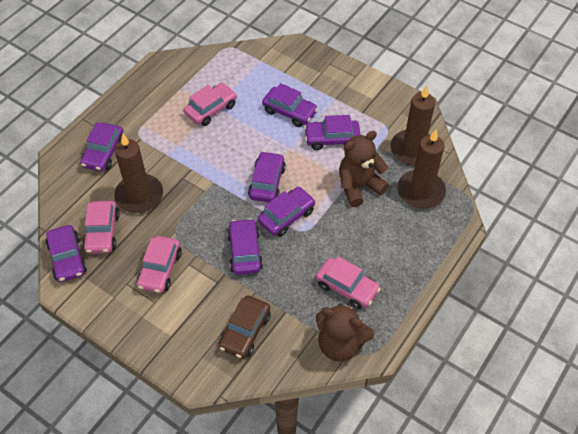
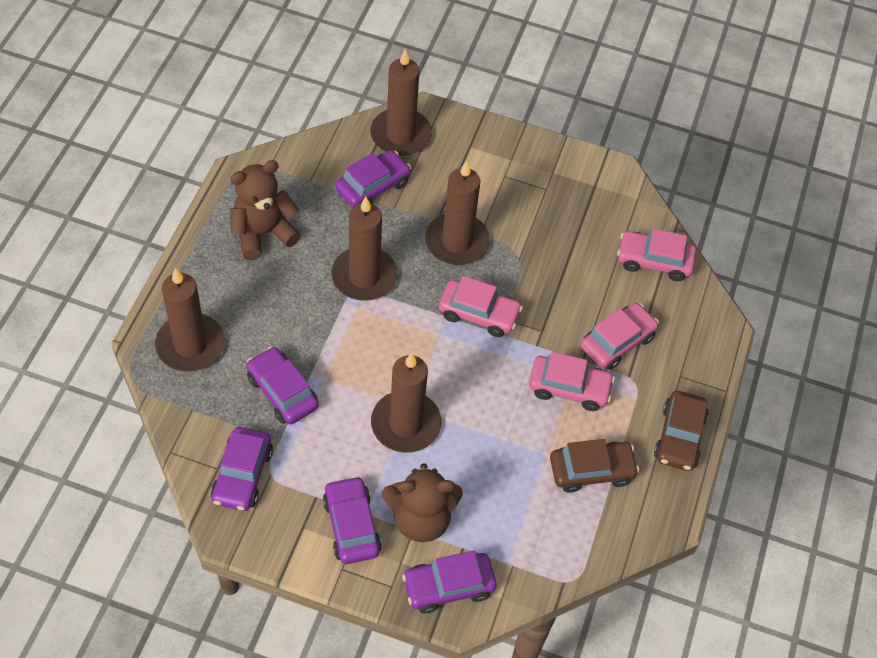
brown candle: 3 -> 5
brown car: 1 -> 2
purple car: 7 -> 5

